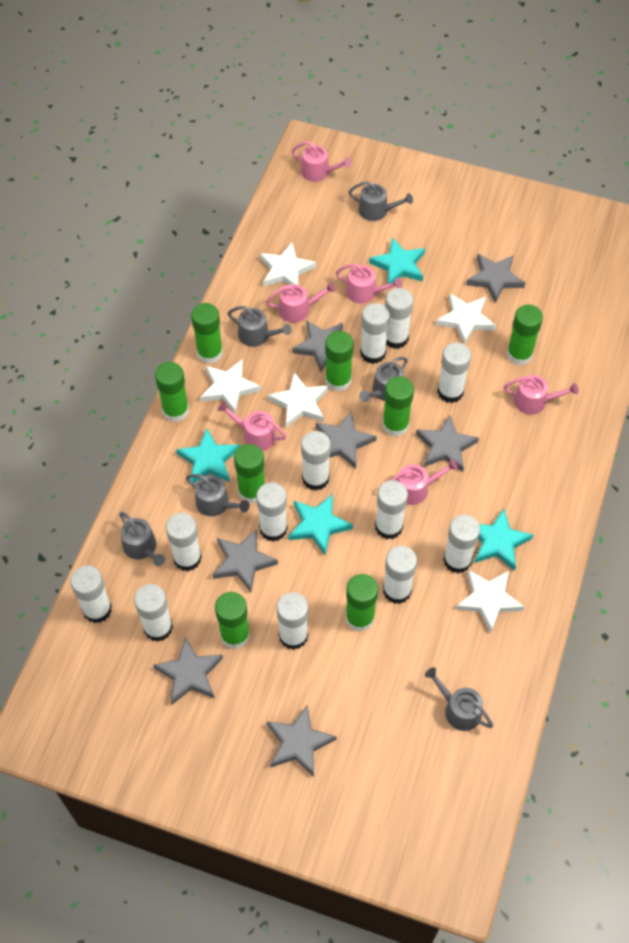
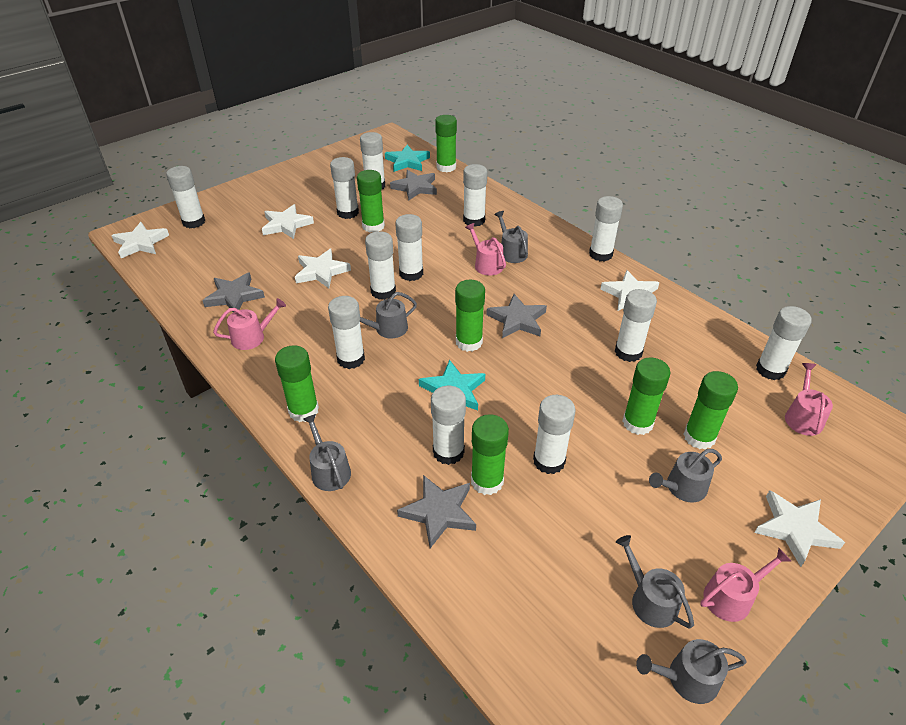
green glue stick: 8 -> 7
grey star: 7 -> 4
pink watering can: 6 -> 4
turquoise star: 4 -> 2

